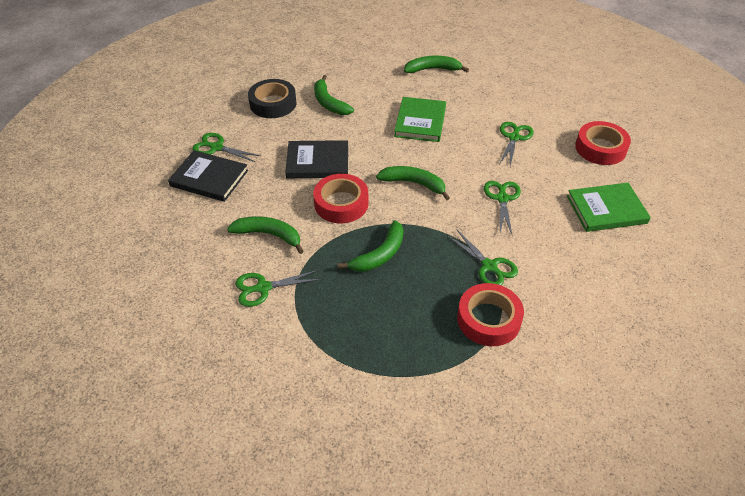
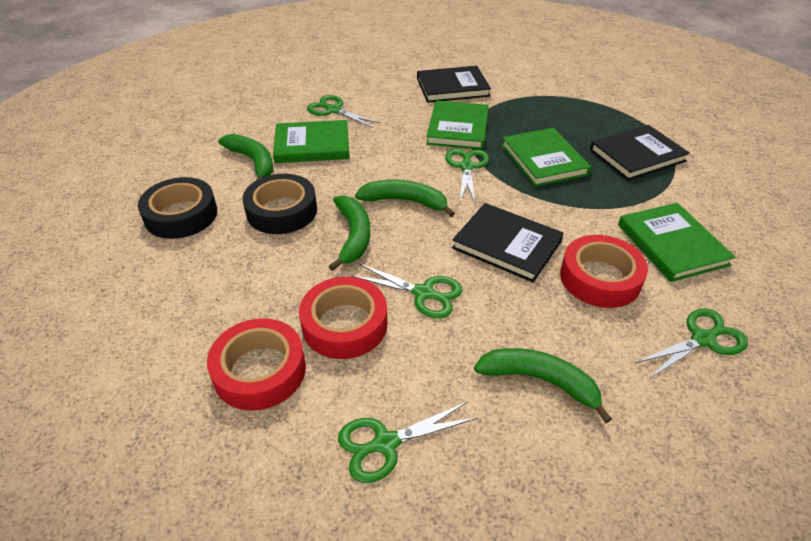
black book: 2 -> 3
black tape: 1 -> 2
green banana: 5 -> 4
green book: 2 -> 4

